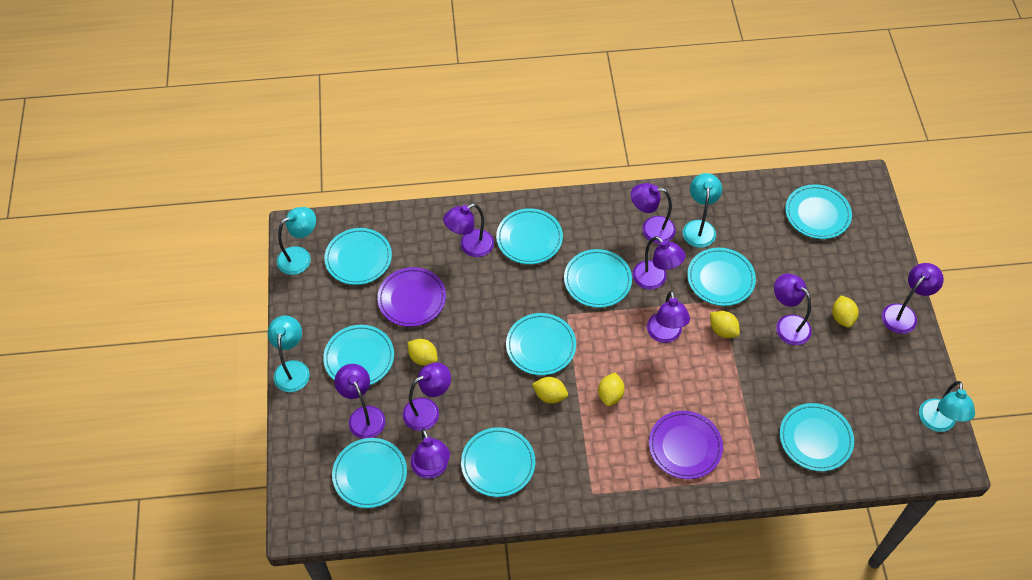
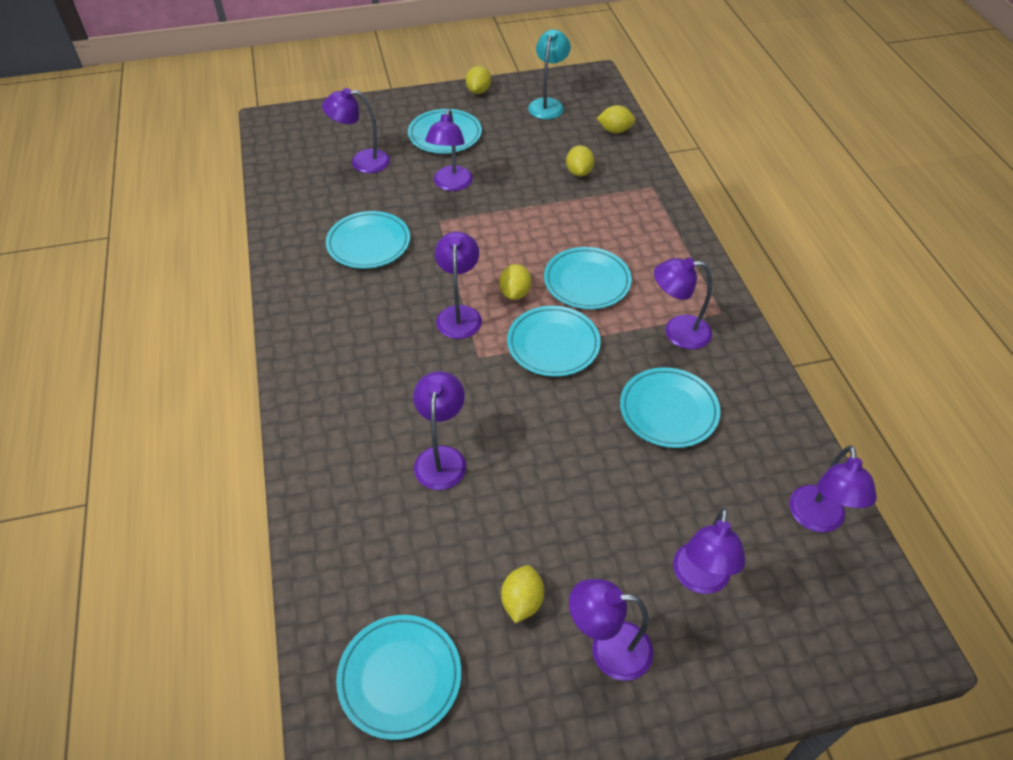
purple lamp: 9 -> 8
purple plate: 2 -> 0
turquoise lamp: 4 -> 1
turquoise plate: 10 -> 6

